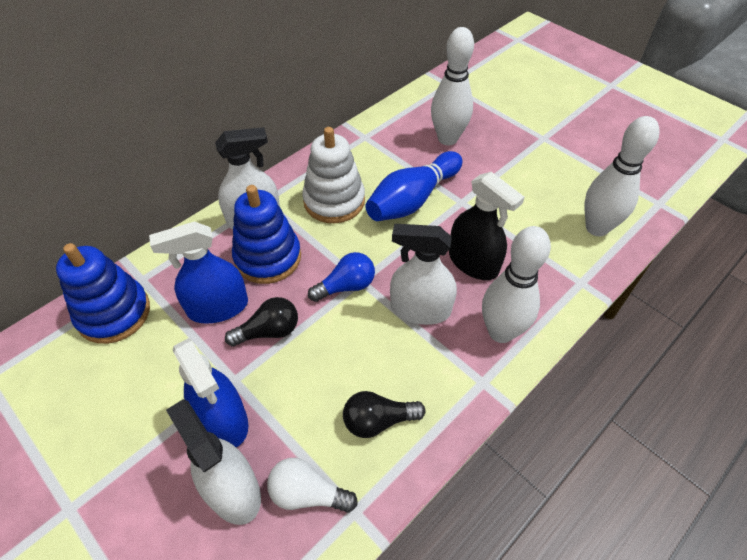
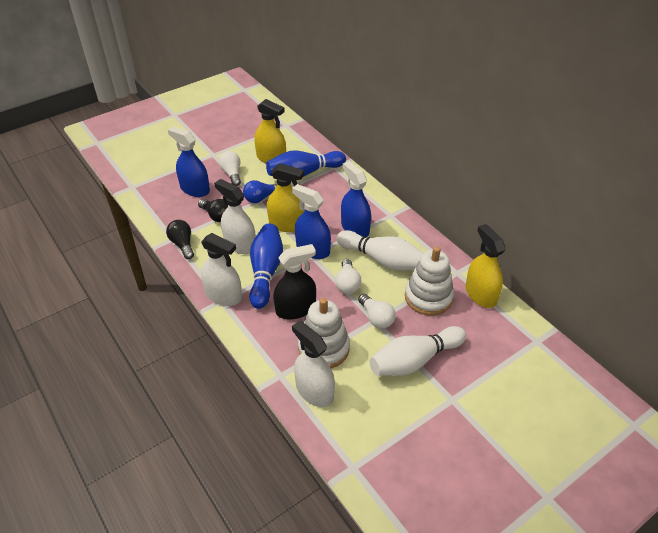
blue bowling pin: 1 -> 2
blue spray bottle: 2 -> 3
blue stacking toy: 2 -> 0
white bowling pin: 3 -> 2
white light bulb: 1 -> 3
white stacking toy: 1 -> 2
yellow spray bottle: 0 -> 3

